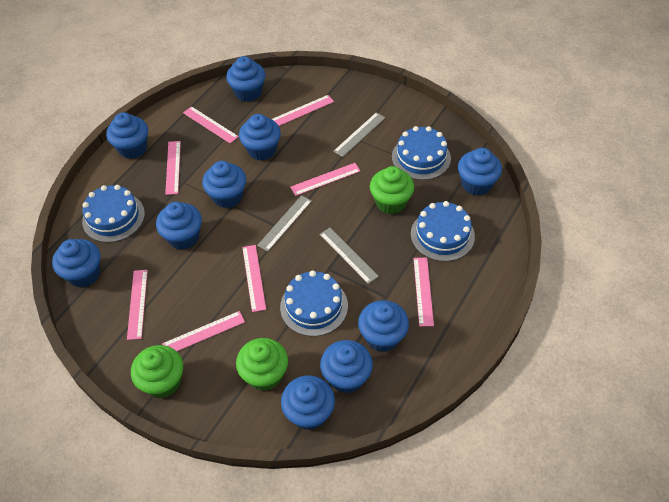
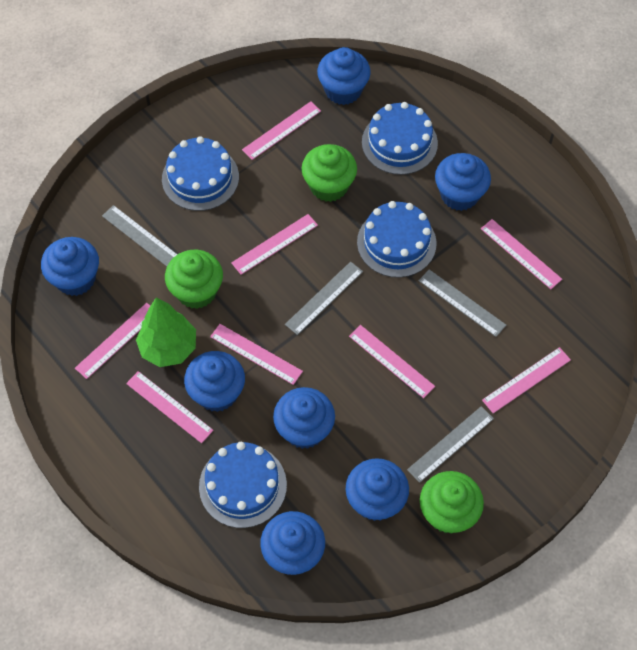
blue cupcake: 10 -> 7
green tree: 0 -> 1
grey ruler: 3 -> 4

